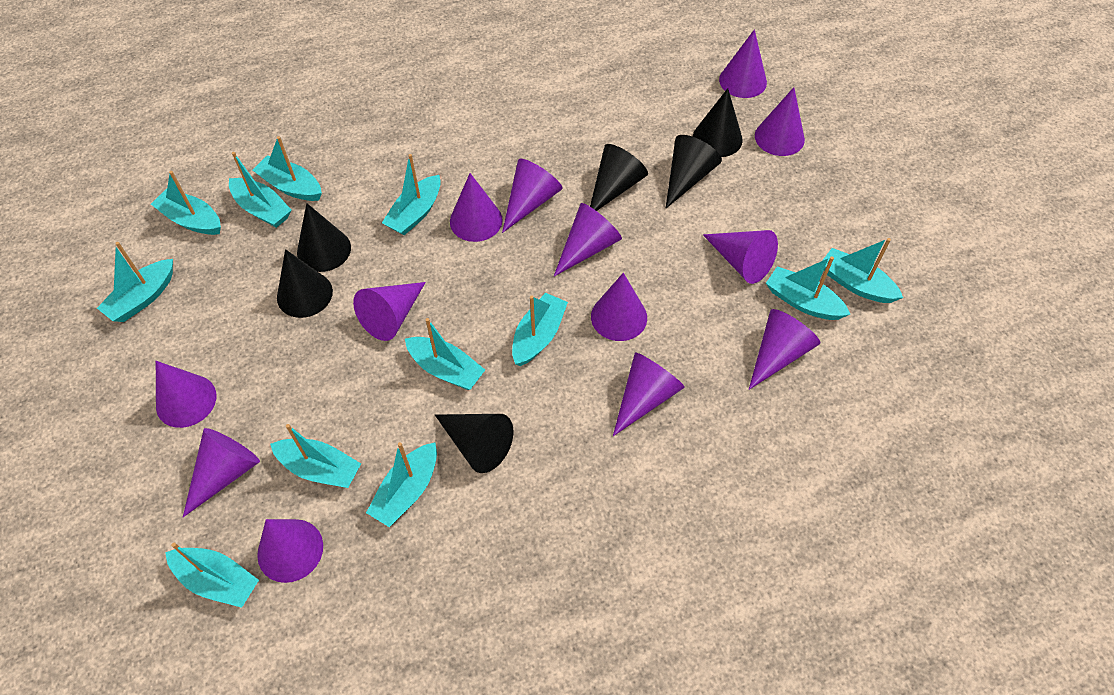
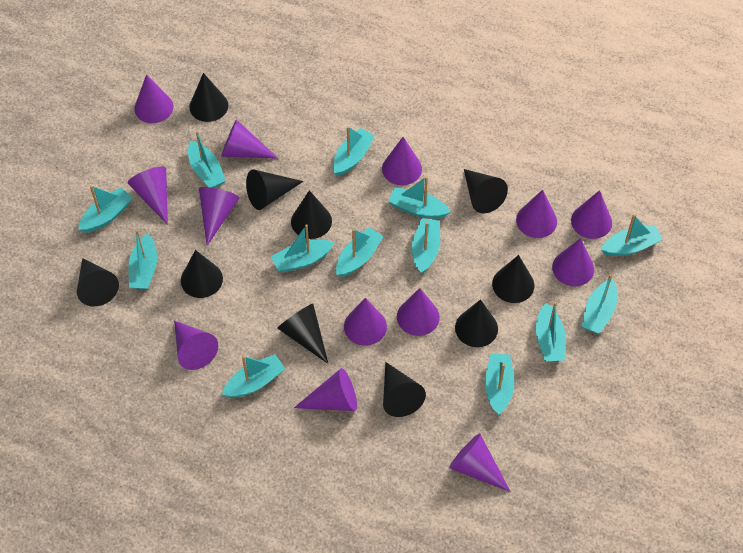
black cone: 6 -> 10
turquoise boat: 12 -> 13

